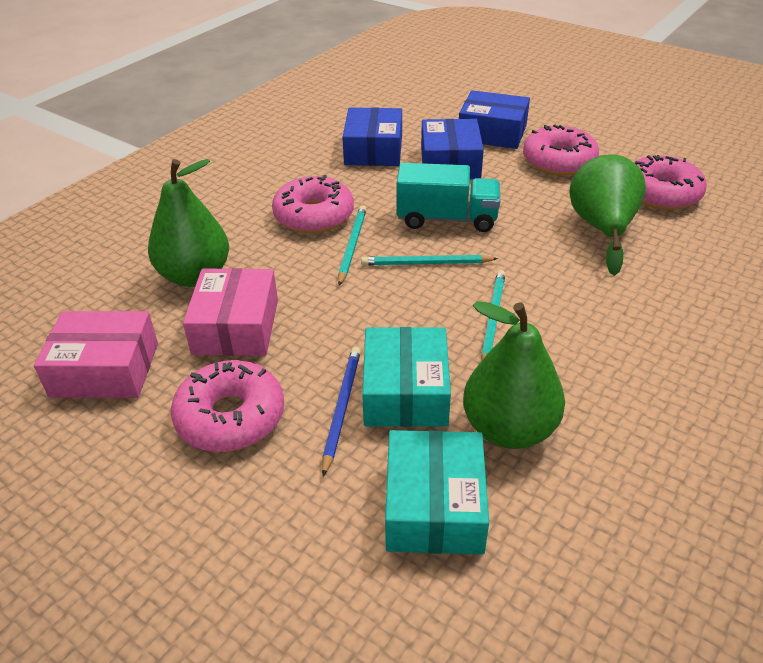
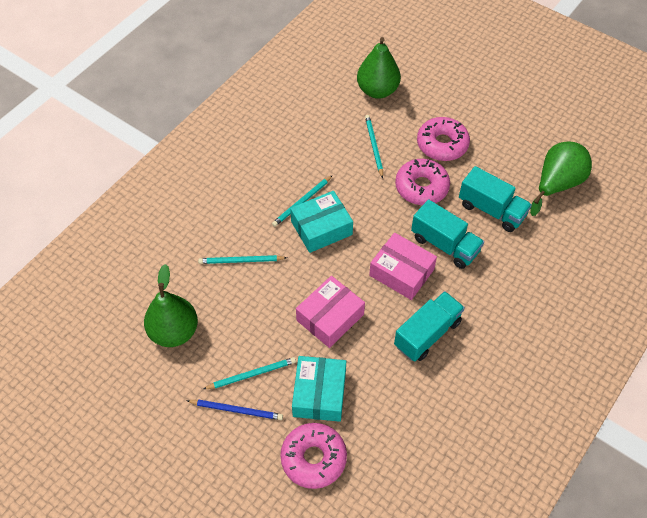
blue box: 3 -> 0
pink donut: 4 -> 3
turquoise pencil: 3 -> 4
turquoise truck: 1 -> 3

